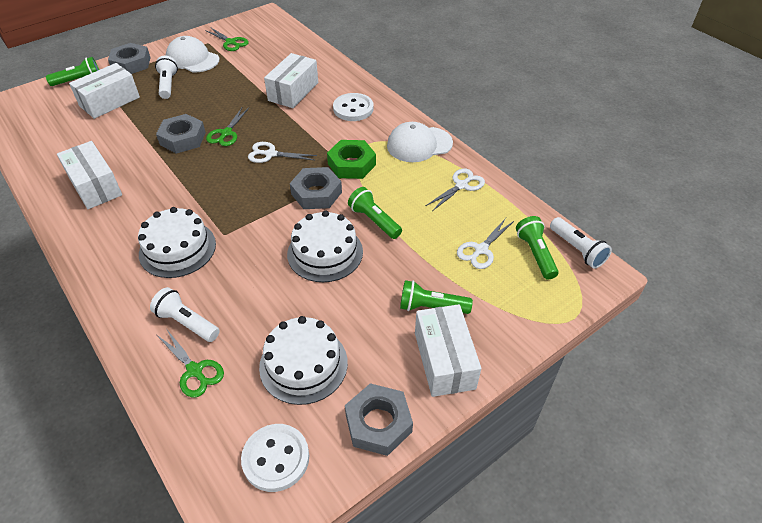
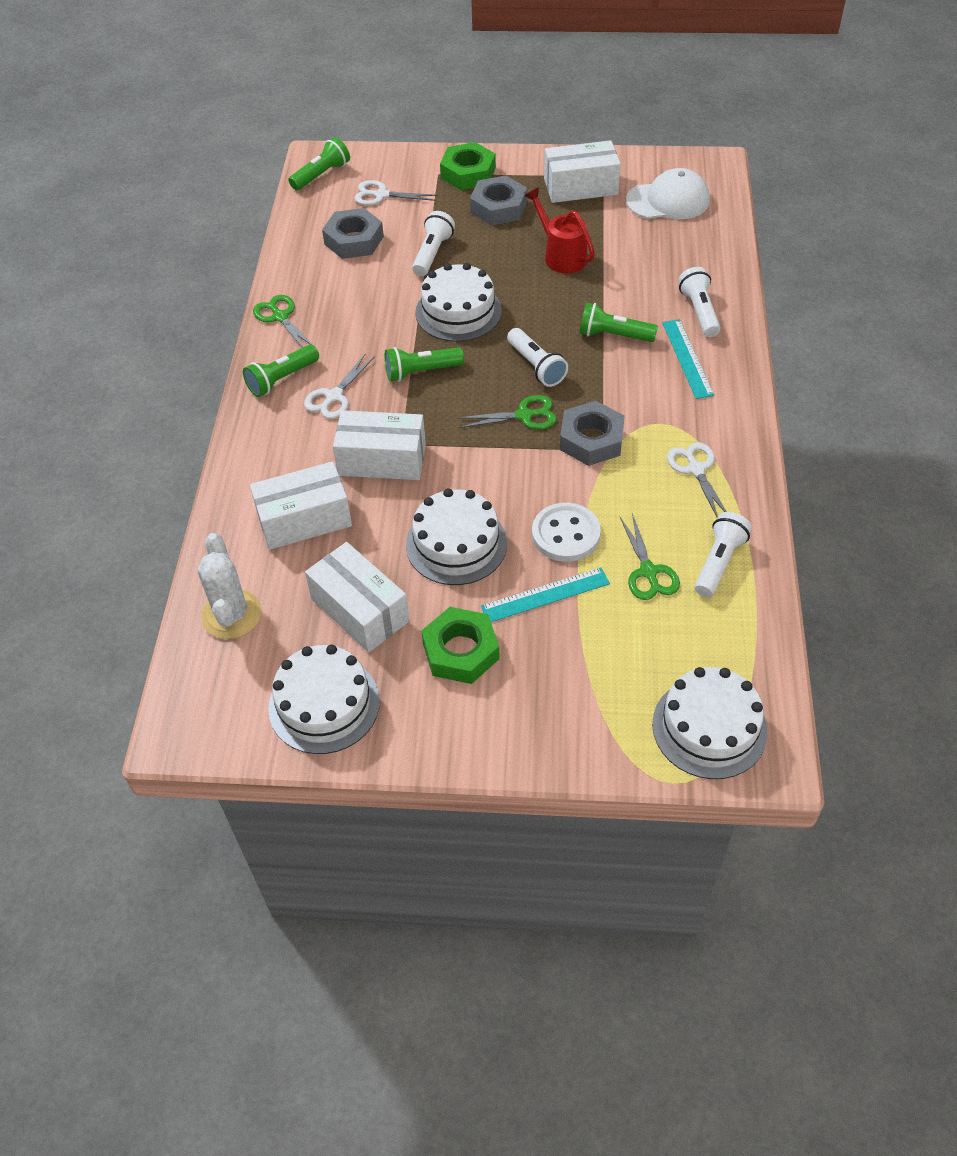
green nut: 1 -> 2
grey nut: 4 -> 3
red watering can: 0 -> 1
turquoise ruler: 0 -> 2
white button: 2 -> 1
white cactus: 0 -> 1
white cake: 3 -> 4
white cap: 2 -> 1
white flashlight: 3 -> 4

